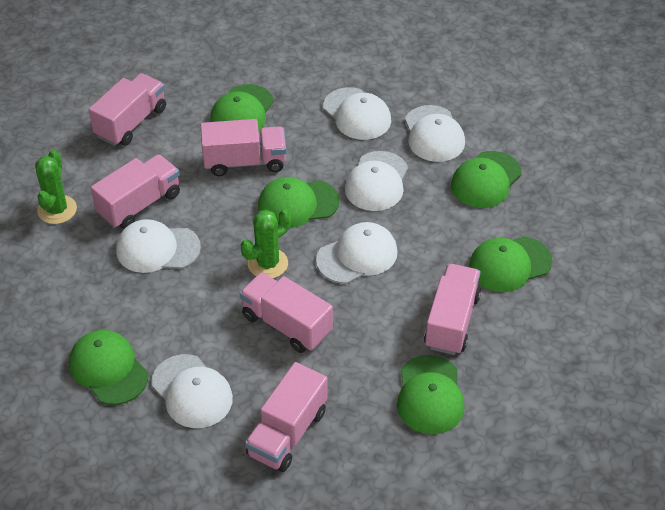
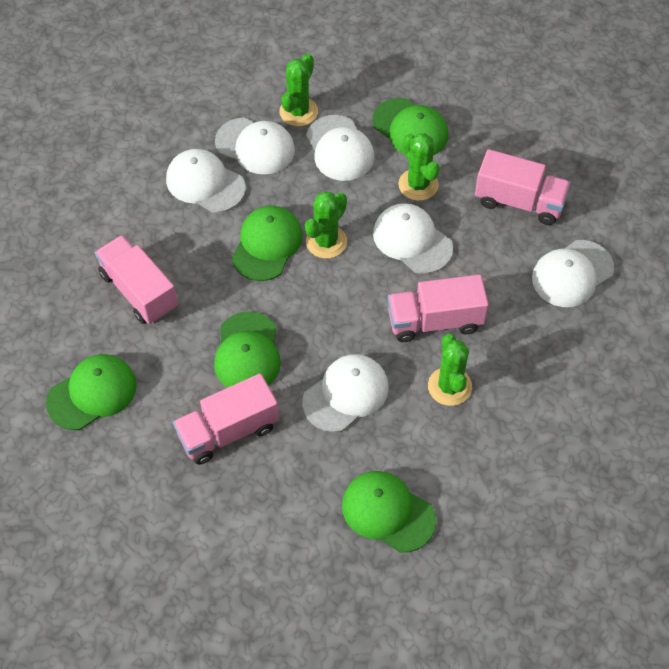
green cactus: 2 -> 4
green cap: 6 -> 5
pink truck: 6 -> 4

